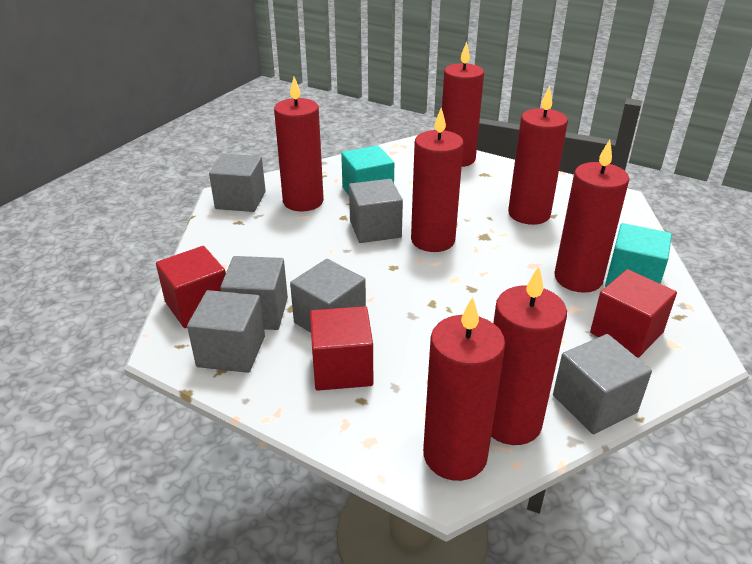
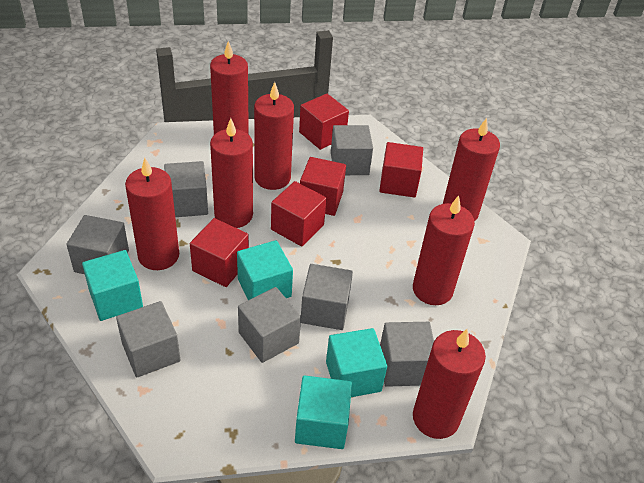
grey cube: 6 -> 7
red cube: 3 -> 5
turquoise cube: 2 -> 4

